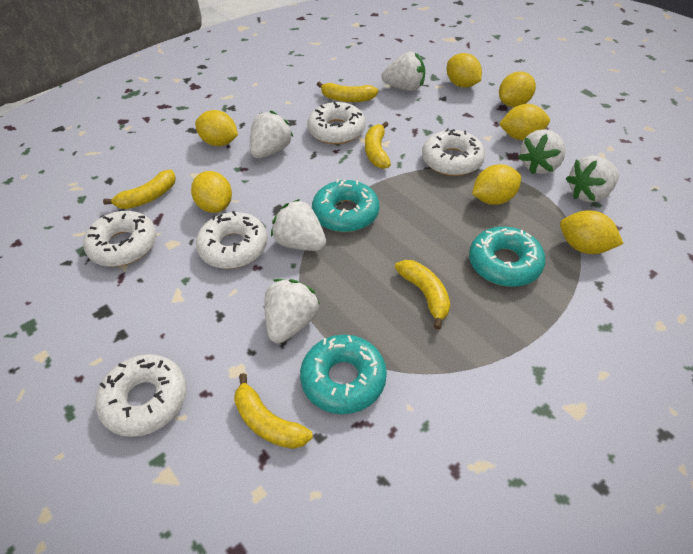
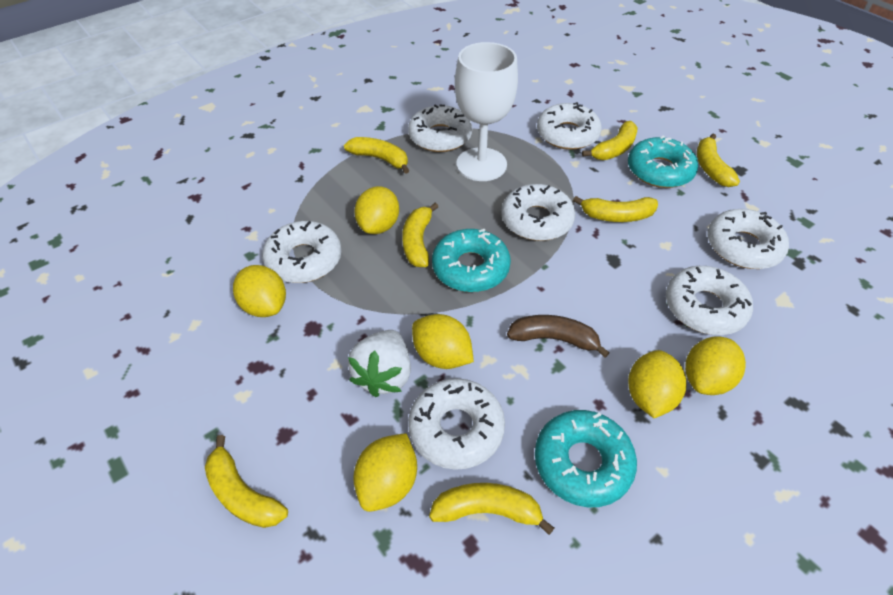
brown banana: 0 -> 1
white donut: 5 -> 7
white goblet: 0 -> 1
white strawberry: 6 -> 1
yellow banana: 5 -> 7
yellow lemon: 7 -> 6

